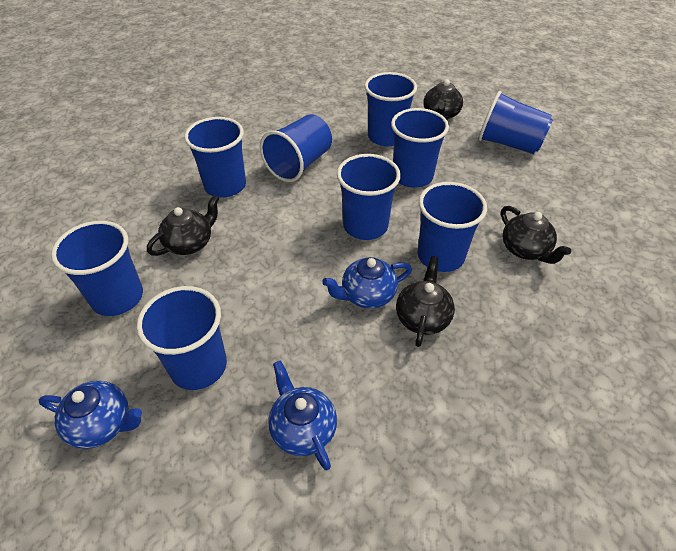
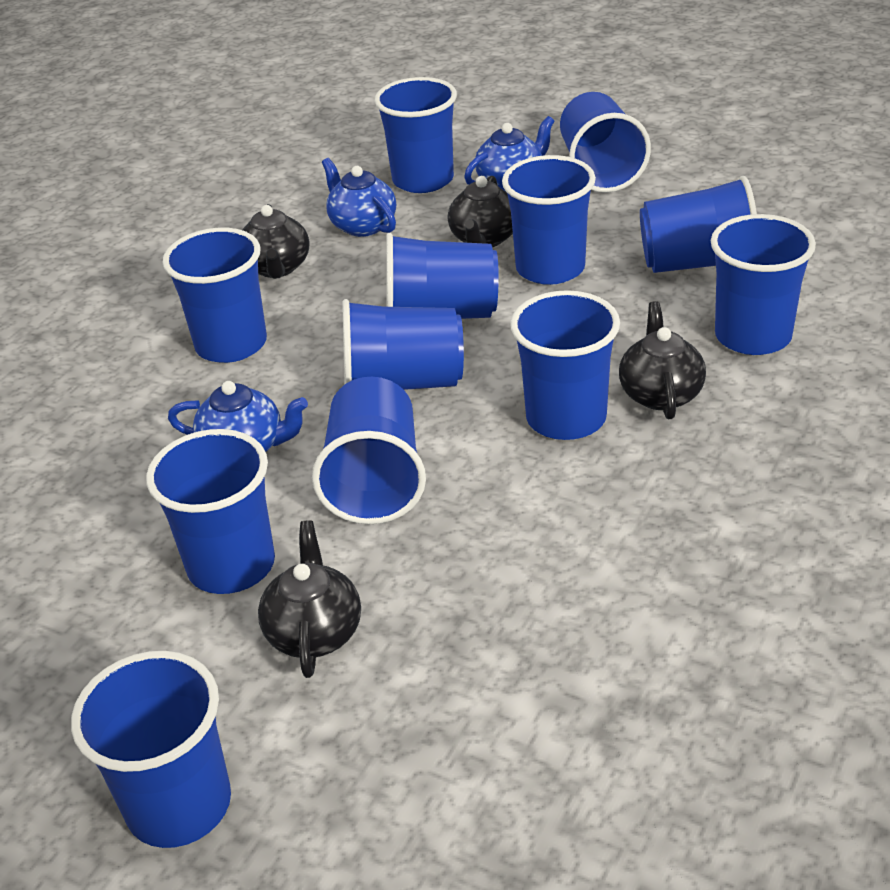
blue cup: 9 -> 12

